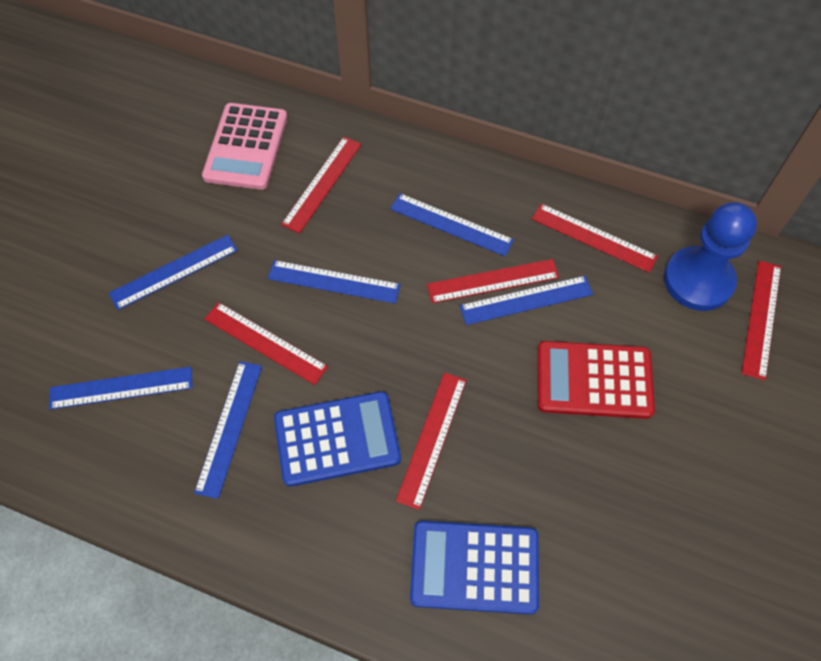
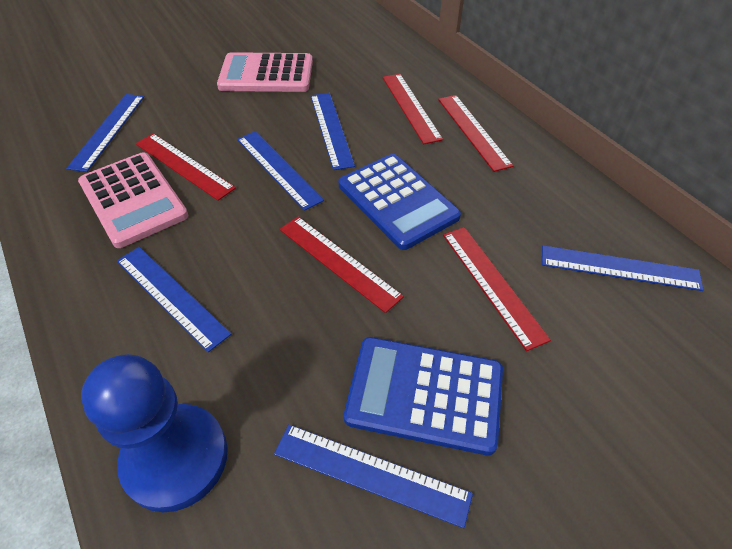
pink calculator: 1 -> 2
red calculator: 1 -> 0
red ruler: 6 -> 5

